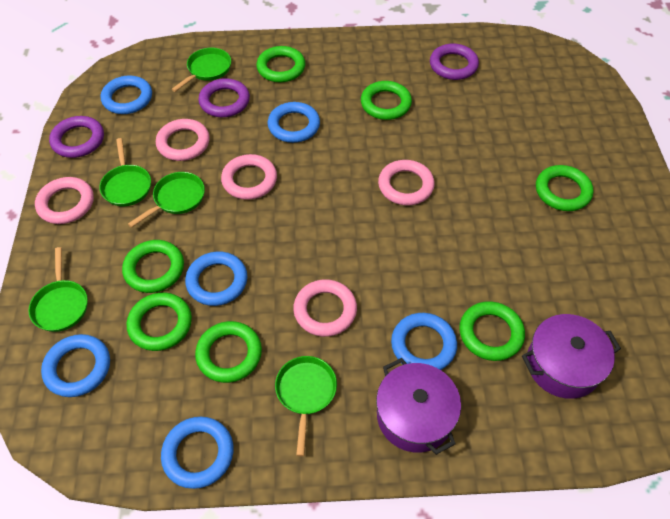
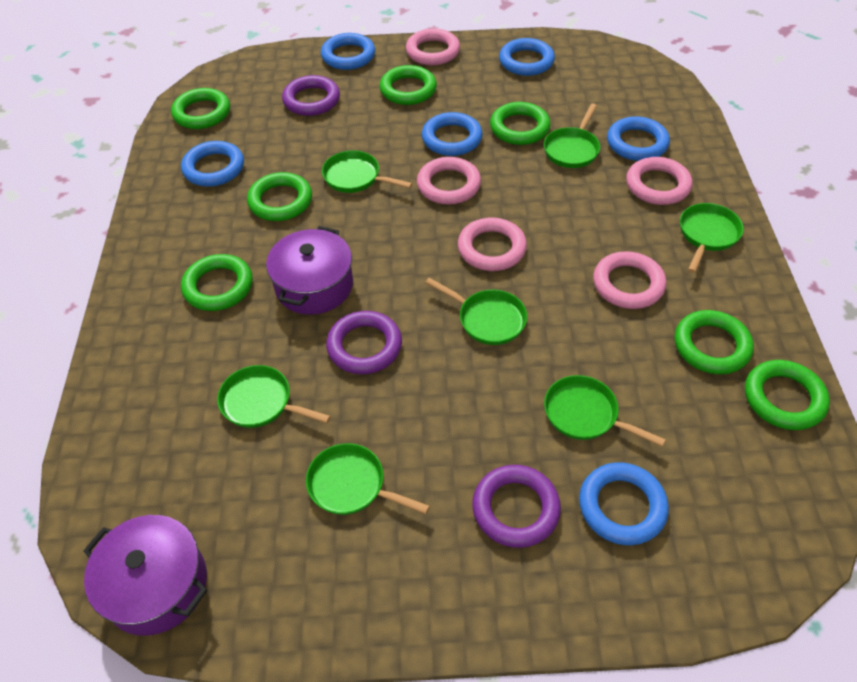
green pan: 5 -> 7

